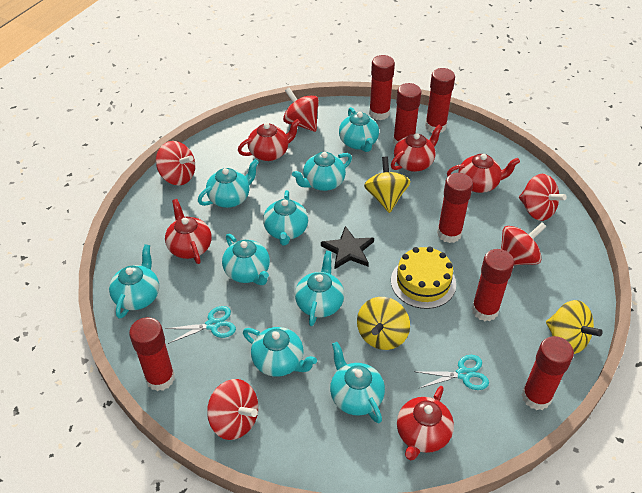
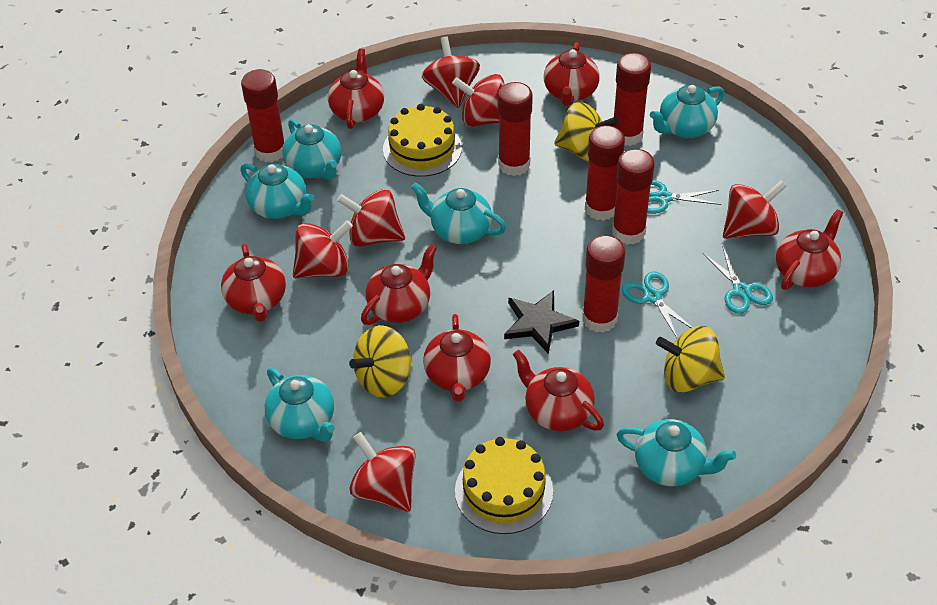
red glue stick: 7 -> 6
red spinning top: 5 -> 6
red teapot: 5 -> 7
turquoise scissors: 2 -> 3
turquoise teapot: 9 -> 6
yellow cake: 1 -> 2

